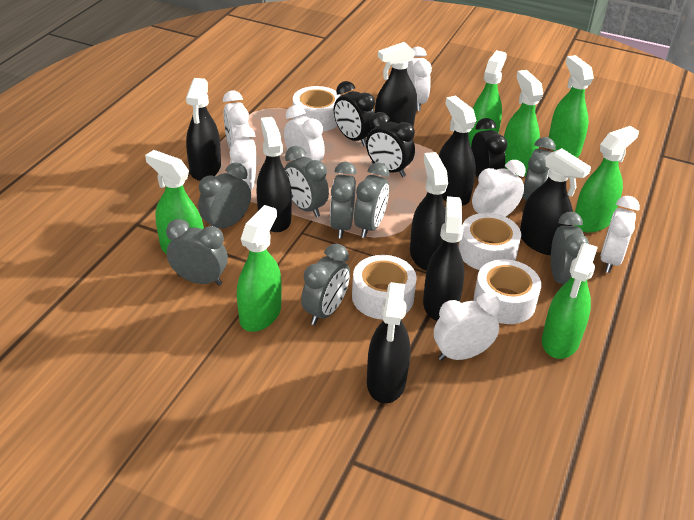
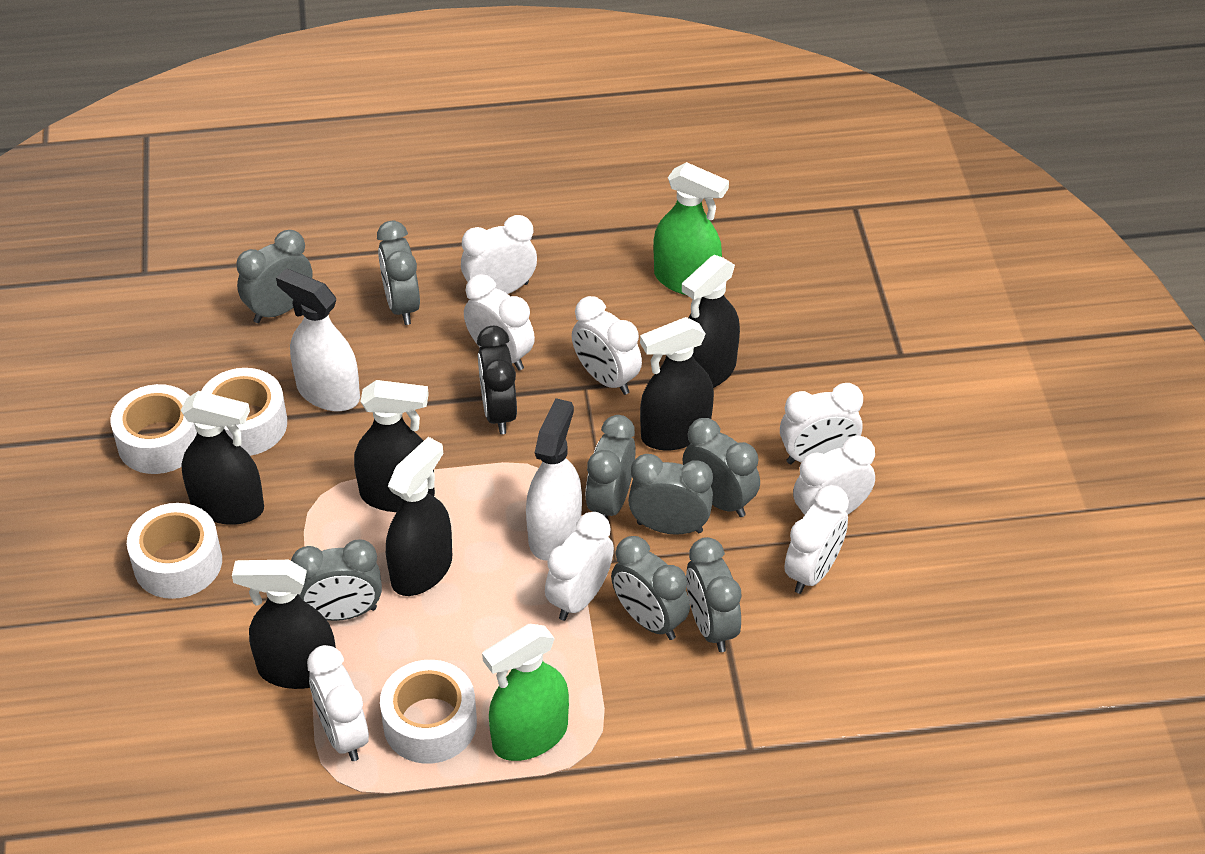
black clock: 3 -> 1
black spray bottle: 8 -> 6
green spray bottle: 7 -> 2
white clock: 7 -> 8
white spray bottle: 0 -> 2

